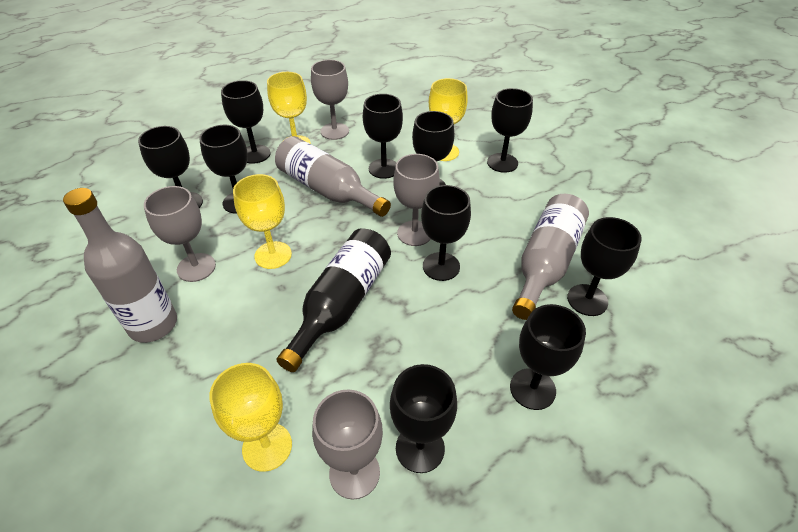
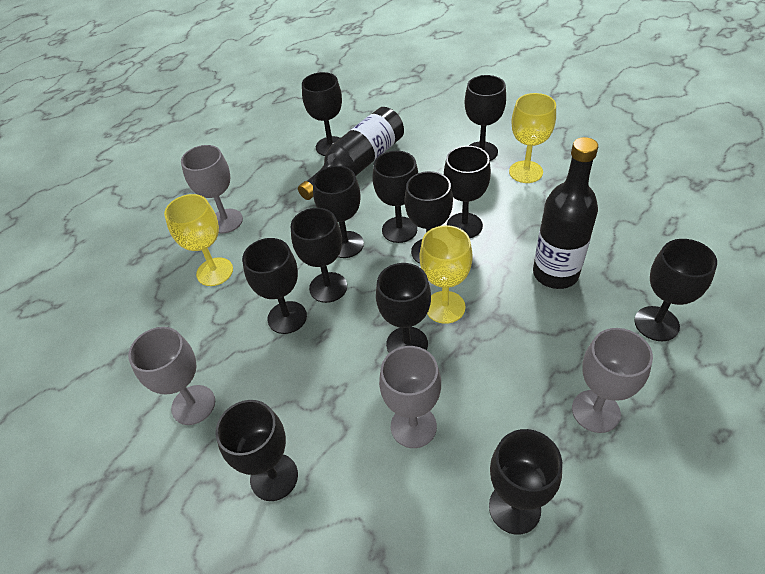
black bottle: 1 -> 2
black goblet: 10 -> 12
grey bottle: 3 -> 0
yellow goblet: 4 -> 3

